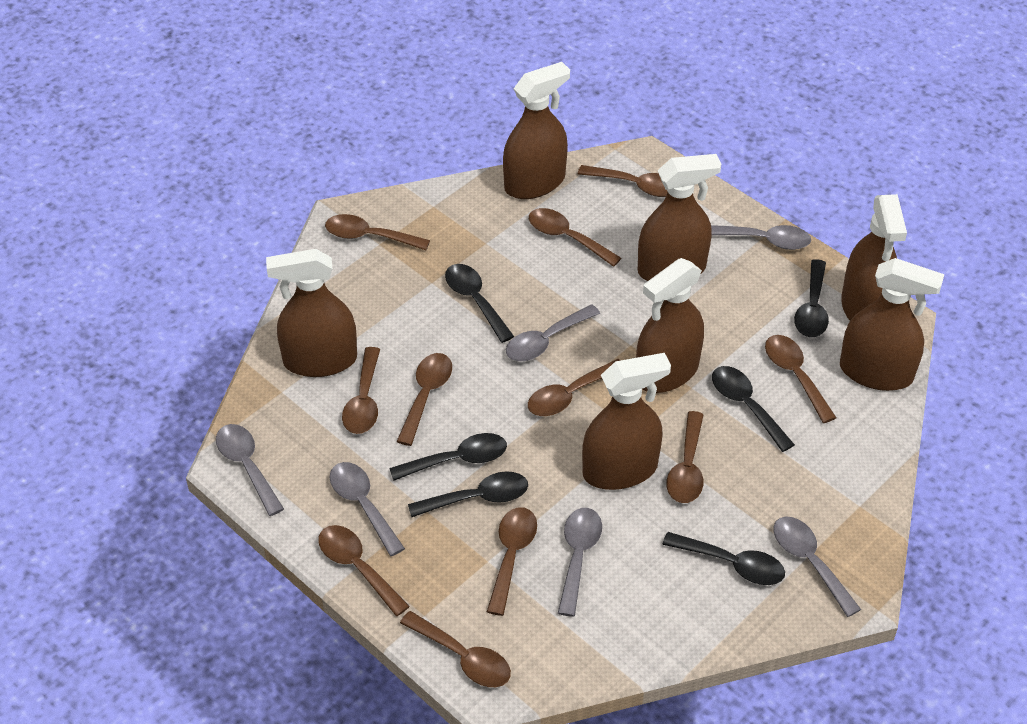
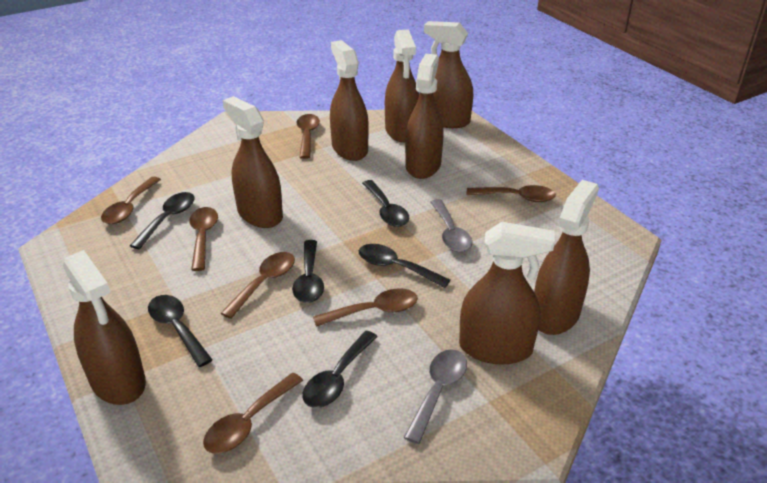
brown spoon: 11 -> 7
brown spray bottle: 7 -> 8
grey spoon: 6 -> 2

